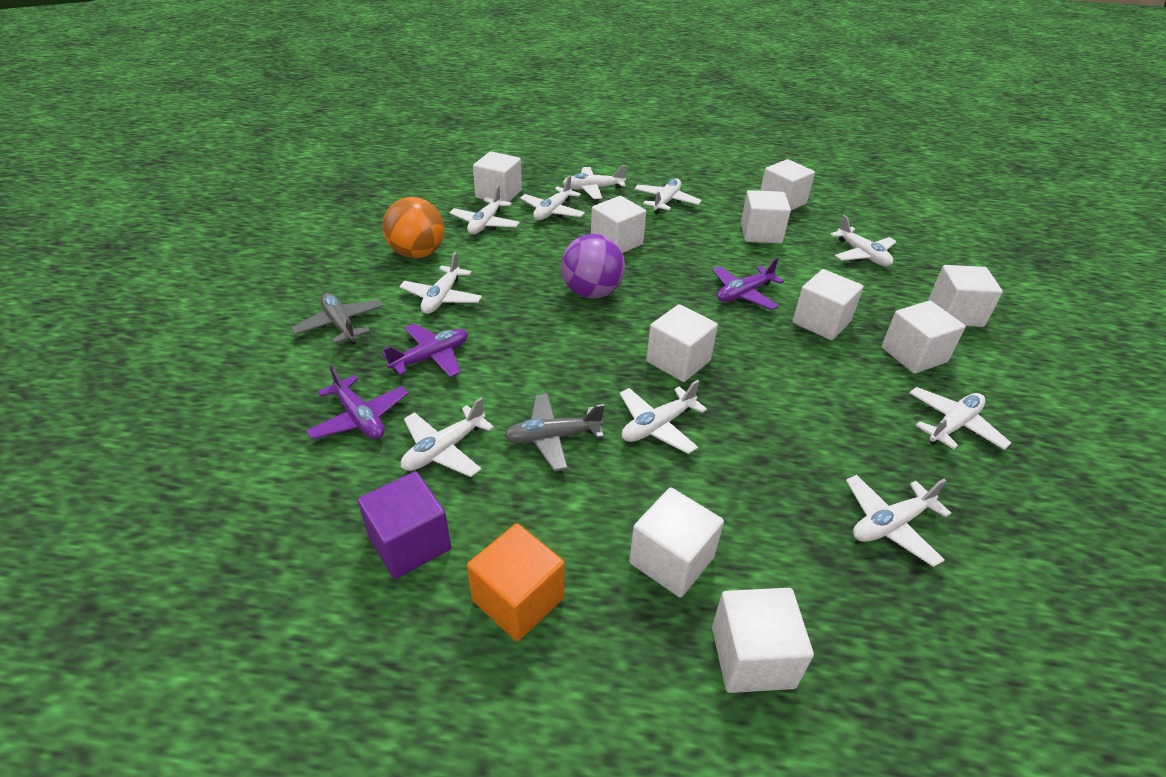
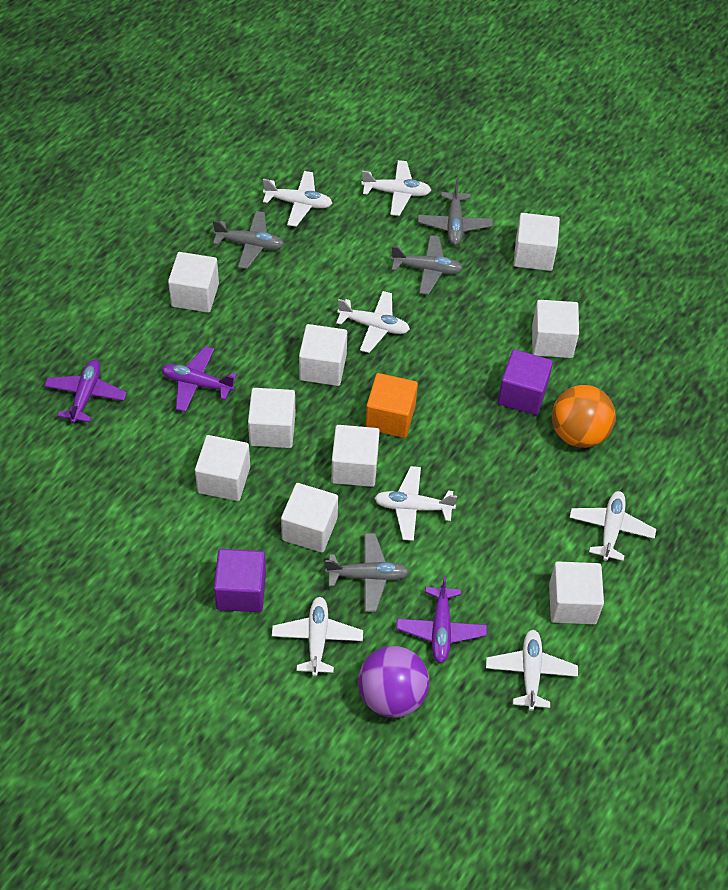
grey plane: 2 -> 4
purple cube: 1 -> 2
white cube: 10 -> 9
white plane: 10 -> 7

